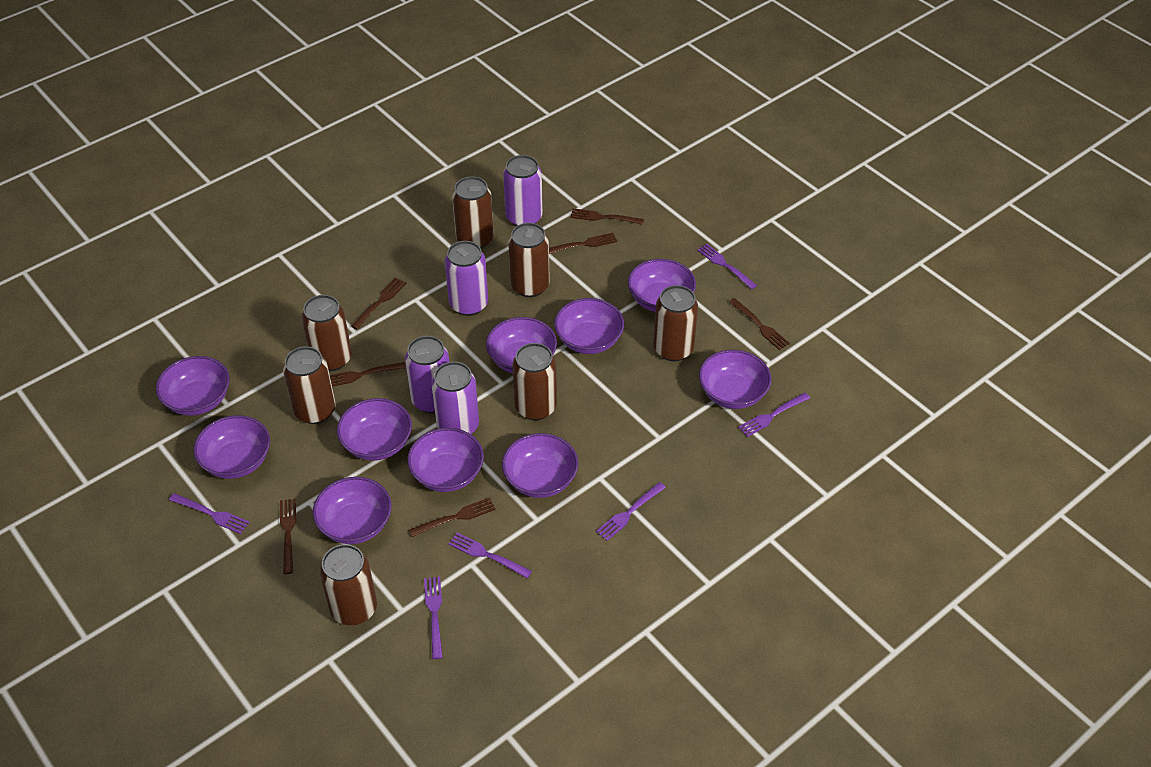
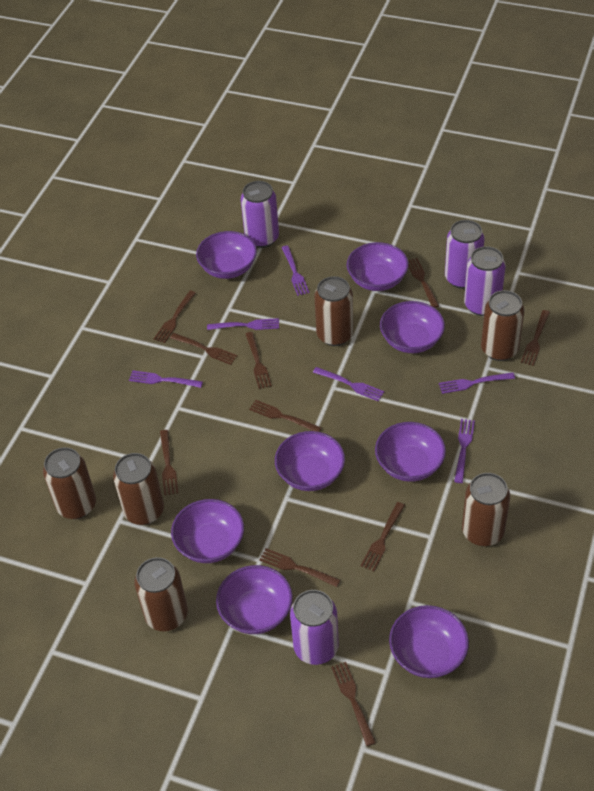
brown can: 7 -> 6
brown fork: 7 -> 10
purple bowl: 10 -> 8

